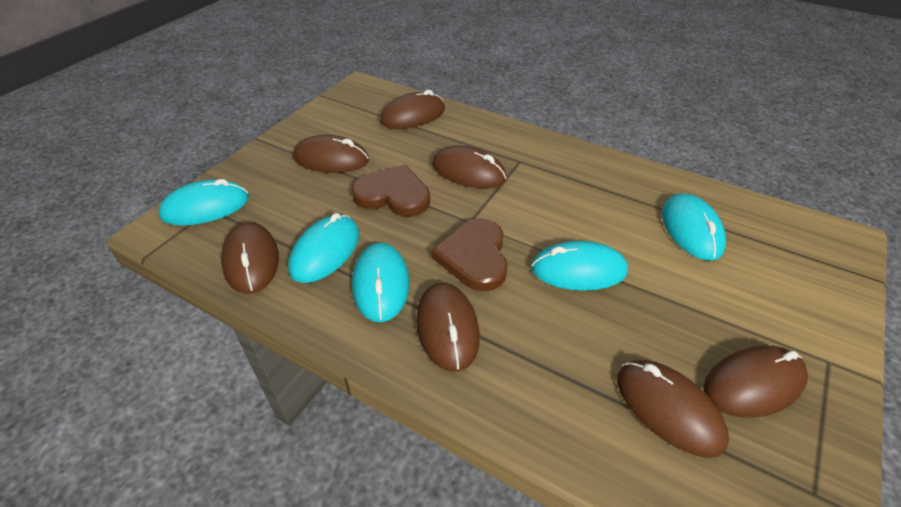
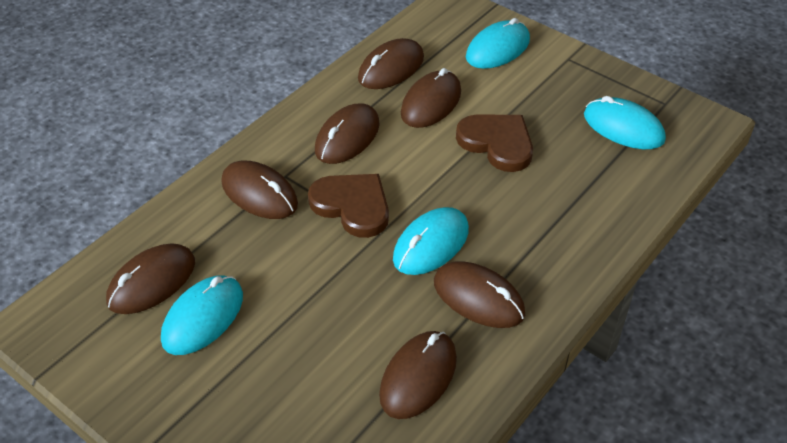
turquoise mouse: 5 -> 4

